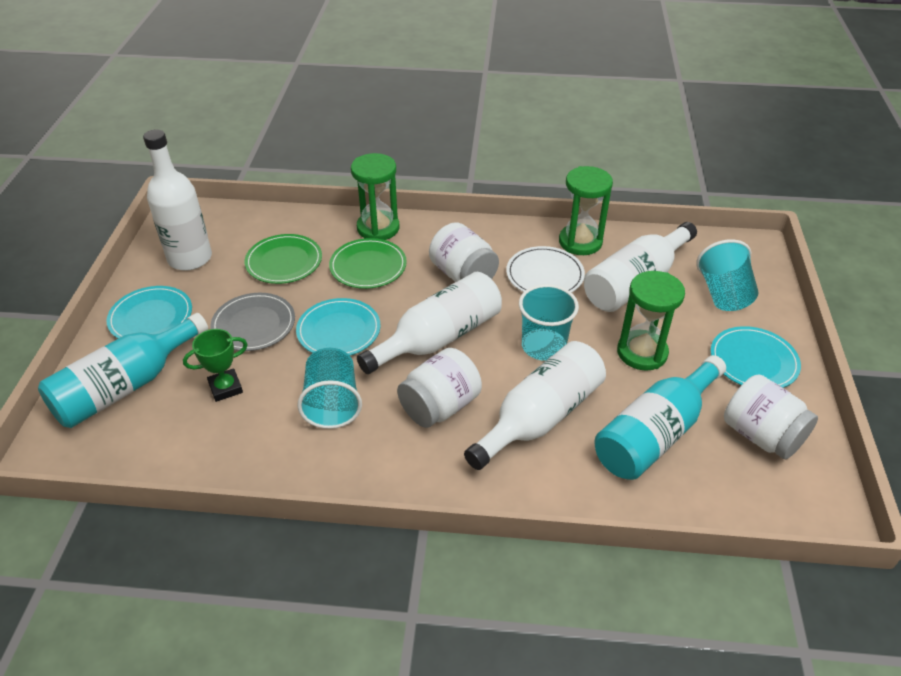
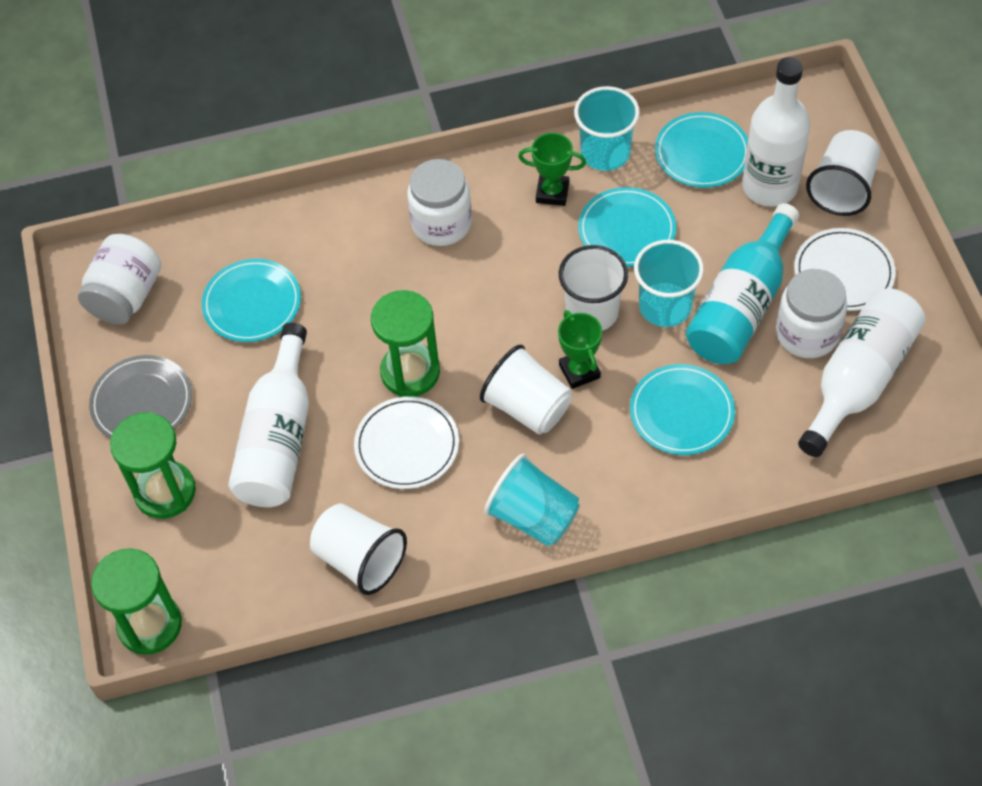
green plate: 2 -> 0
green trophy: 1 -> 2
turquoise bottle: 2 -> 1
turquoise plate: 3 -> 4
white bottle: 4 -> 3
white cup: 0 -> 4
white plate: 1 -> 2

